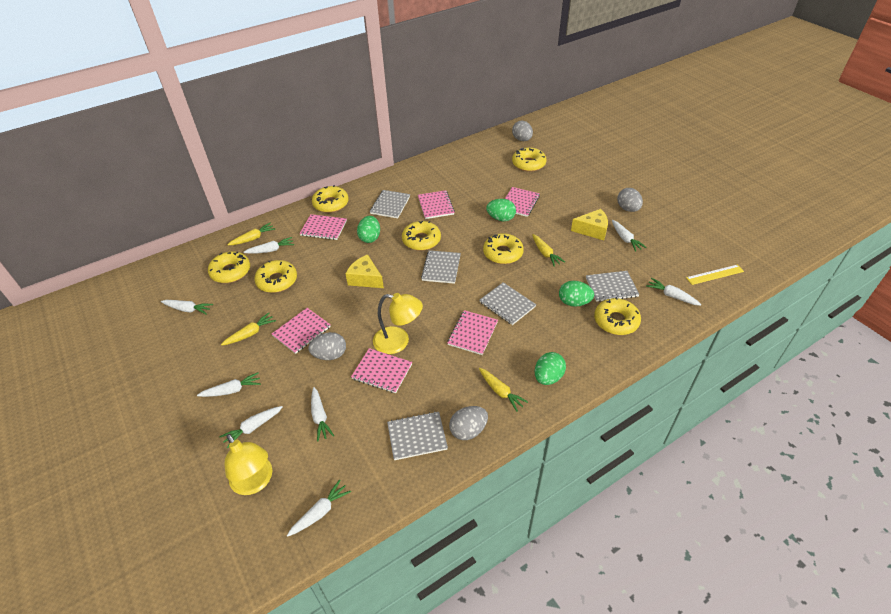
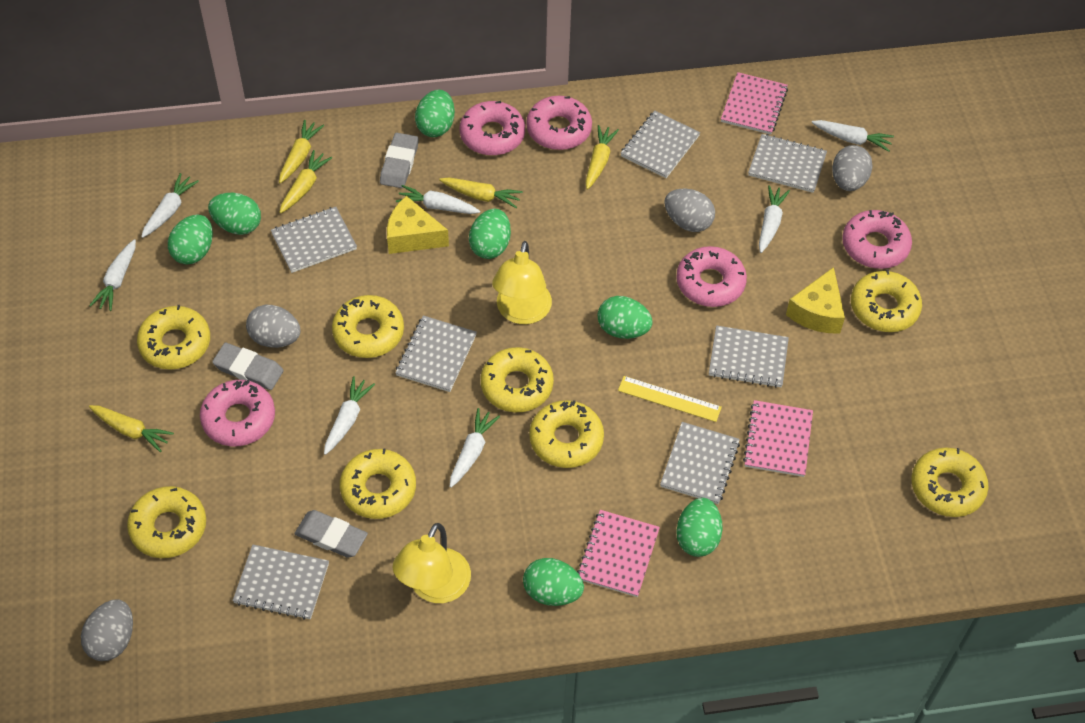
green egg: 4 -> 7
grey eraser: 0 -> 3
grey notebook: 5 -> 7
pink donut: 0 -> 5
pink notebook: 6 -> 3
white carrot: 8 -> 7
yellow carrot: 4 -> 5
yellow donut: 7 -> 8

